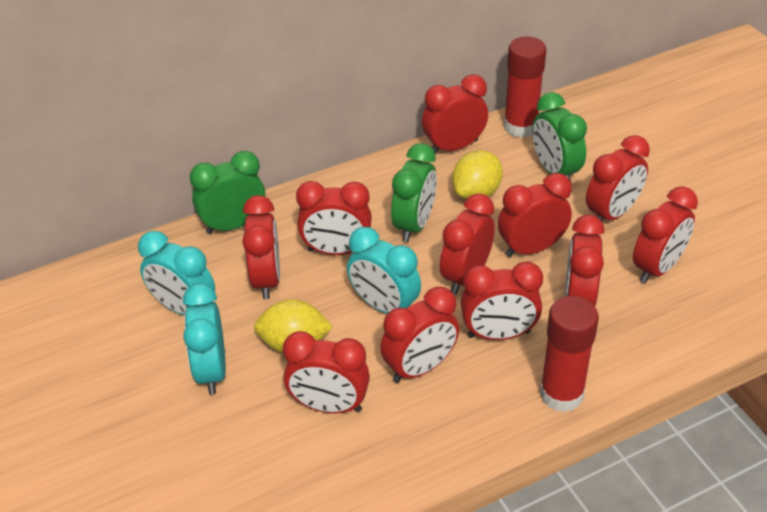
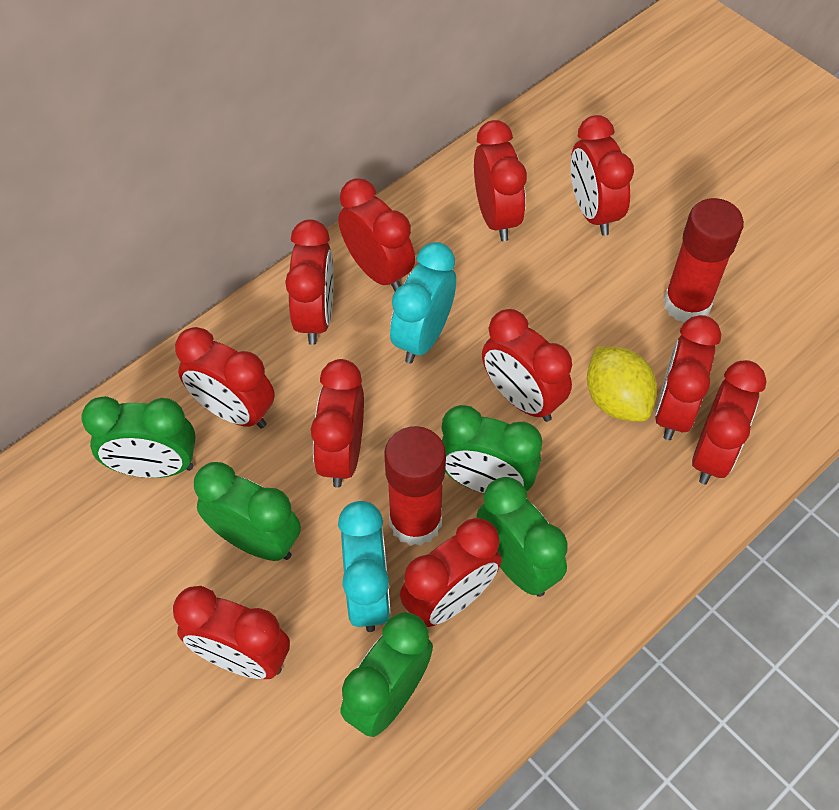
green clock: 3 -> 5
turquoise clock: 3 -> 2
yellow lemon: 2 -> 1

